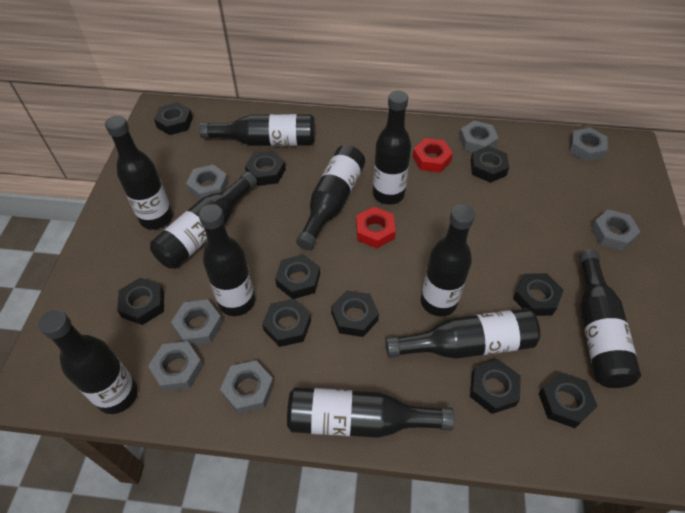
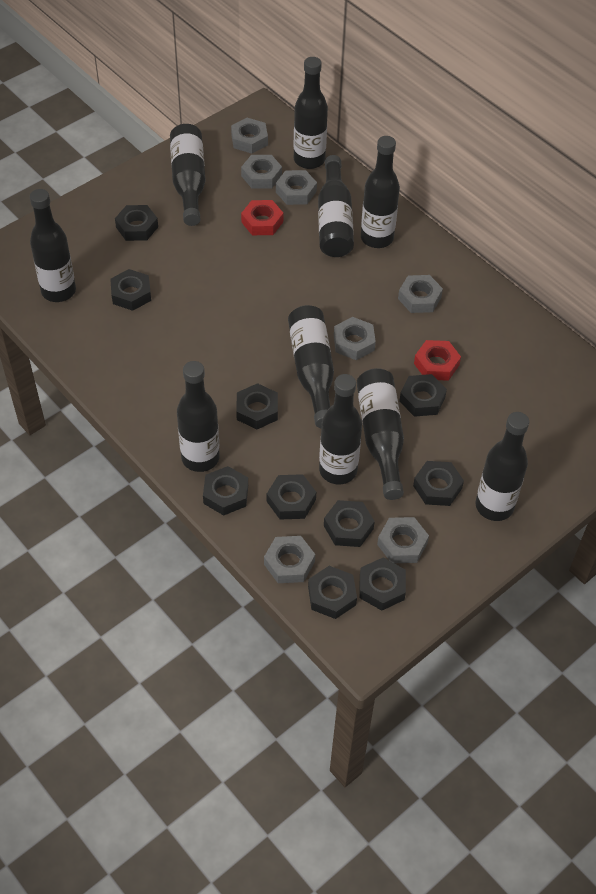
black bottle: 11 -> 10

